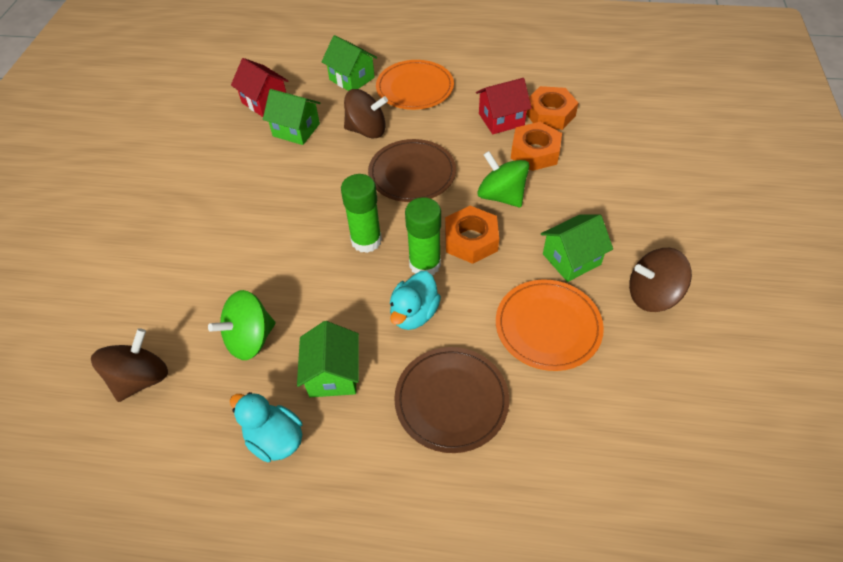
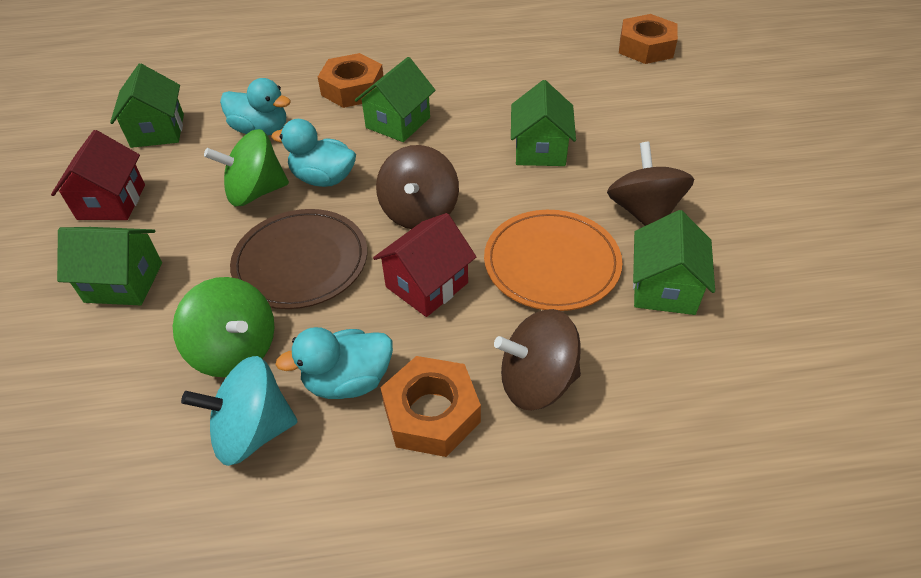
brown plate: 2 -> 1
green glue stick: 2 -> 0
green house: 4 -> 5
orange plate: 2 -> 1
turquoise duck: 2 -> 3
turquoise spinning top: 0 -> 1

